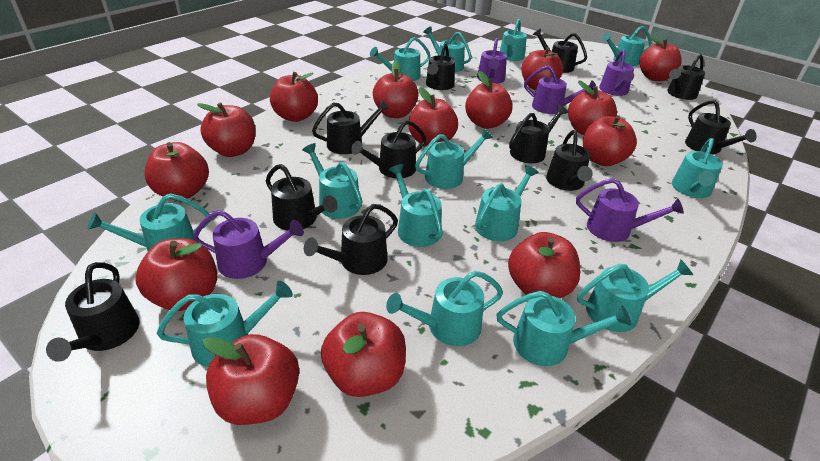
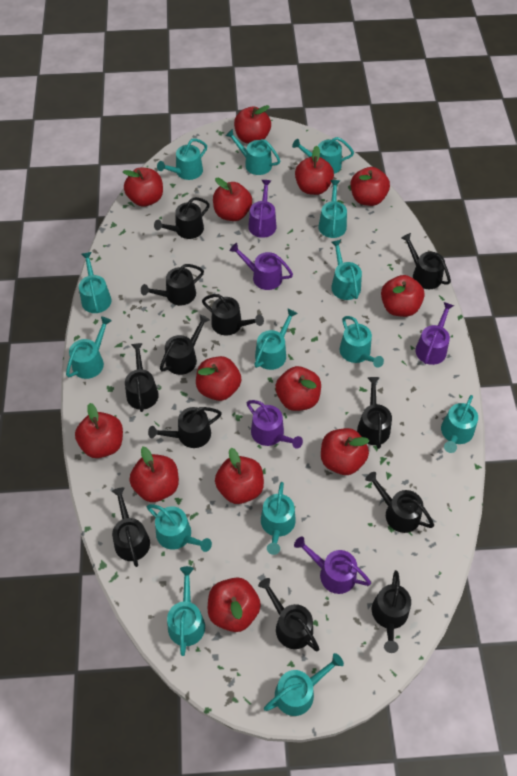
black watering can: 11 -> 12
red apple: 14 -> 13

